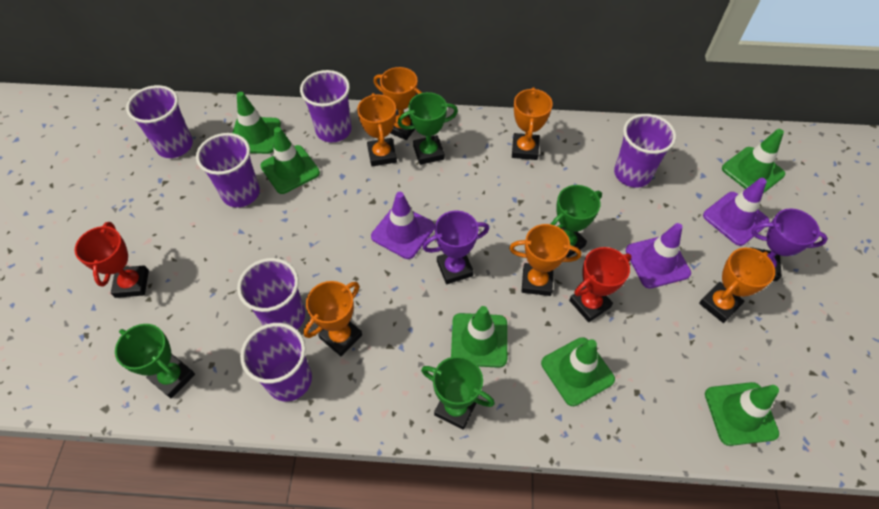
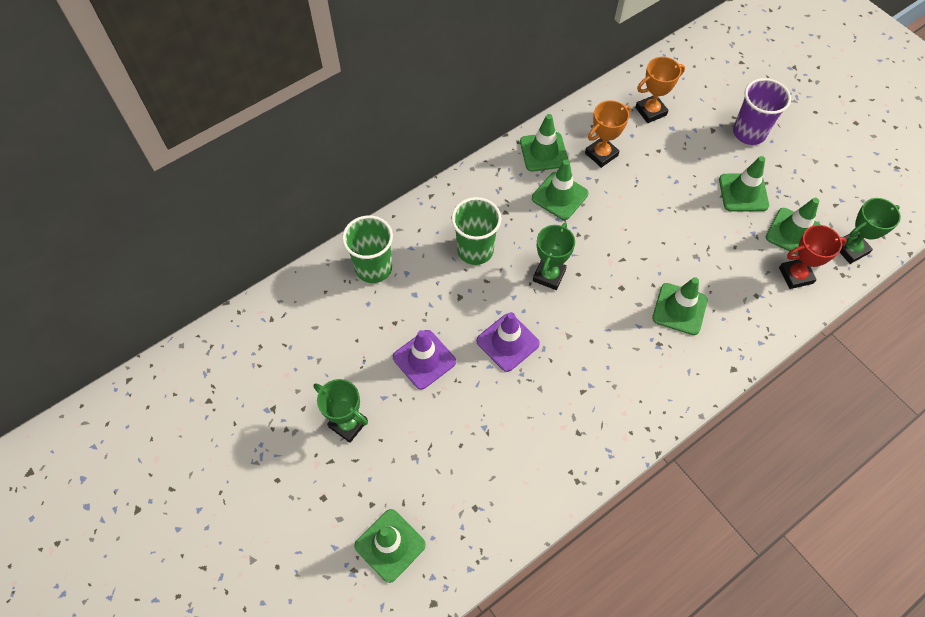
green cup: 0 -> 2
green trophy: 4 -> 3
orange trophy: 6 -> 2
purple cup: 6 -> 1
purple traffic cone: 3 -> 2
purple trophy: 2 -> 0
red trophy: 2 -> 1

